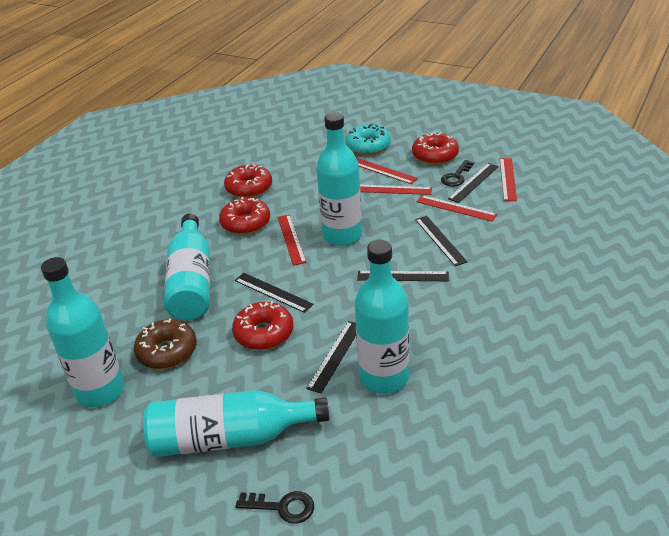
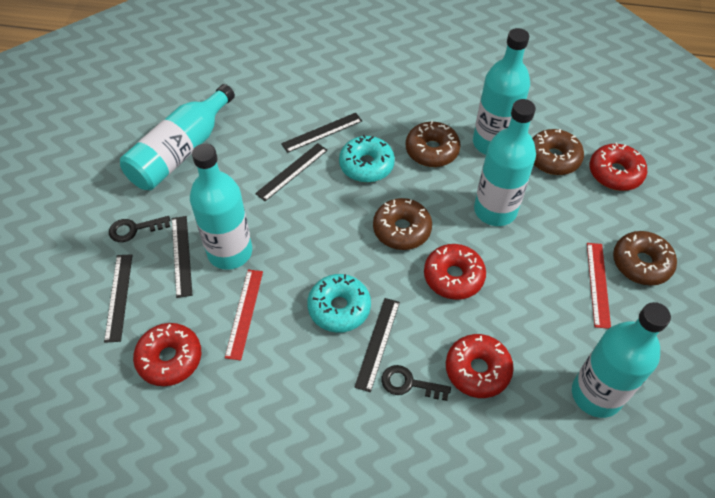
brown donut: 1 -> 4
red ruler: 5 -> 2
turquoise donut: 1 -> 2

